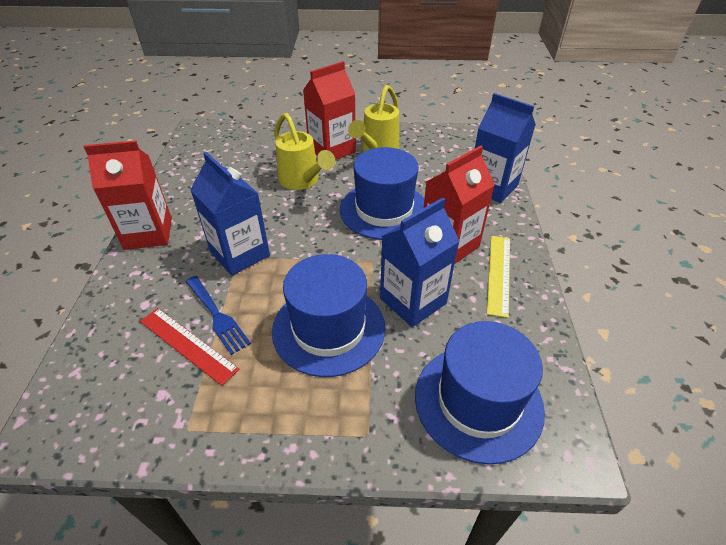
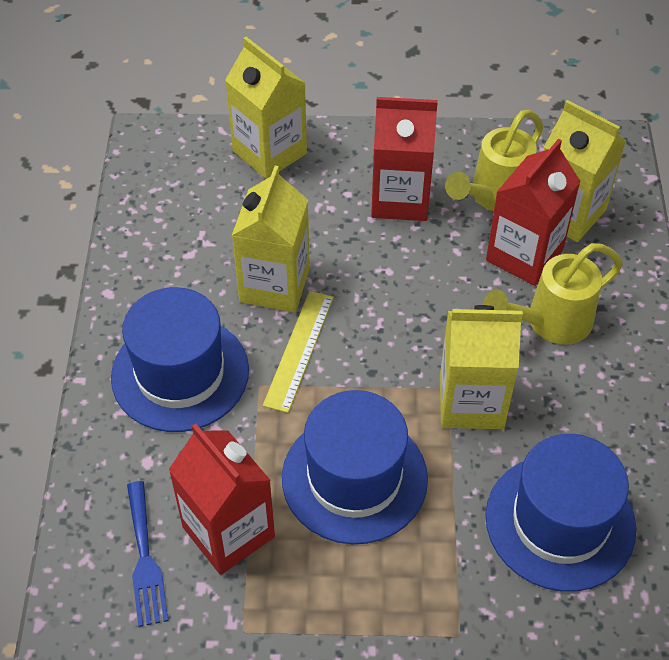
blue carton: 3 -> 0
red ruler: 1 -> 0
yellow carton: 0 -> 4

